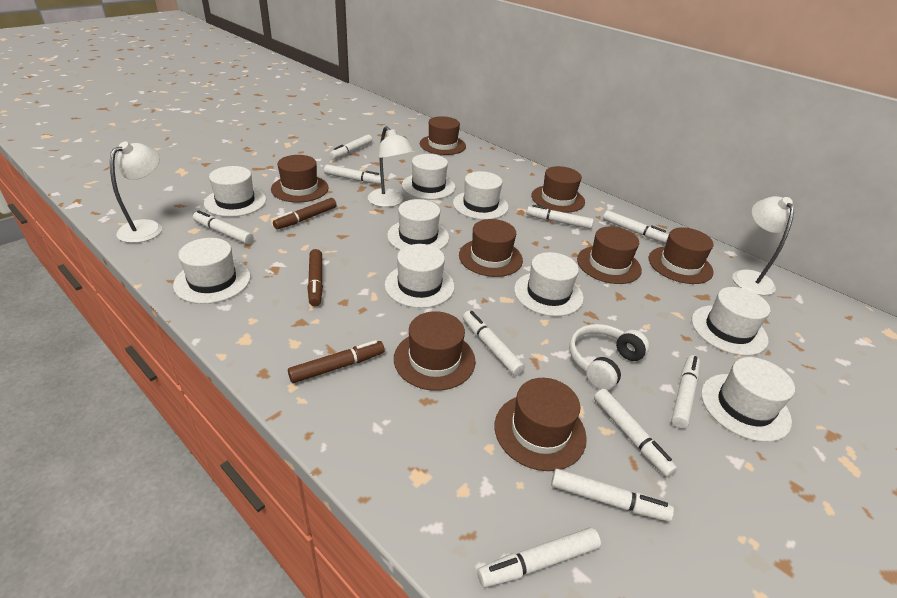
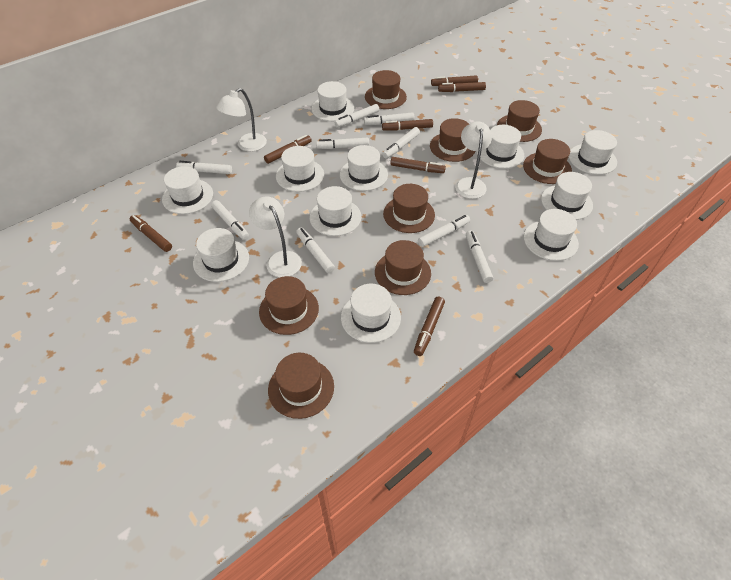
brown marker: 3 -> 7
white hat: 9 -> 11
white headphones: 1 -> 0
white marker: 10 -> 9

